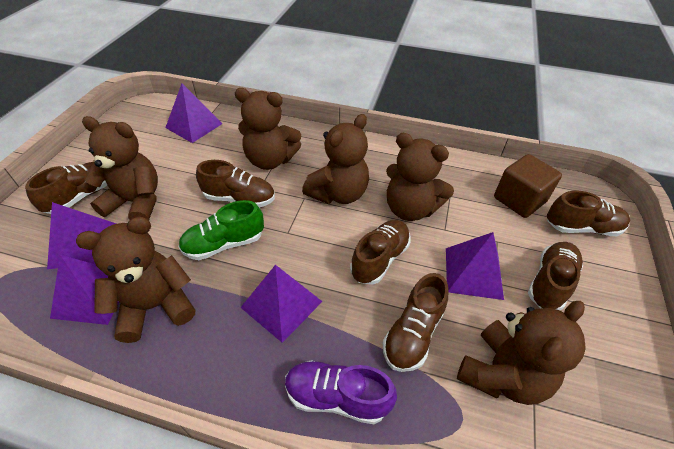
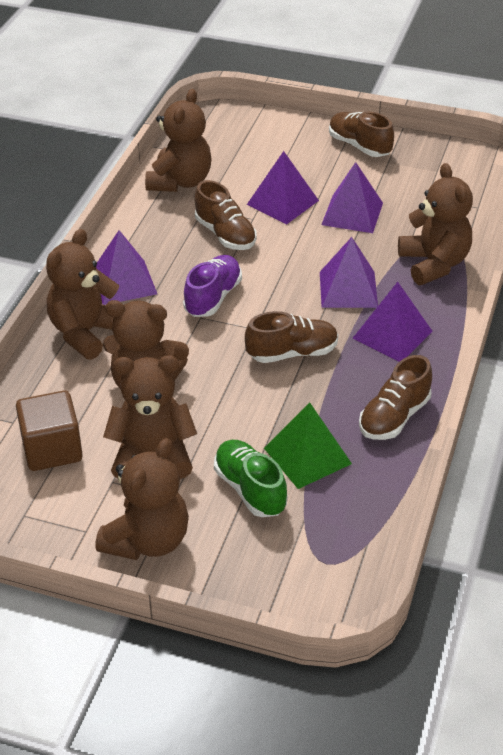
brown shoe: 6 -> 4
green pyramid: 0 -> 1

